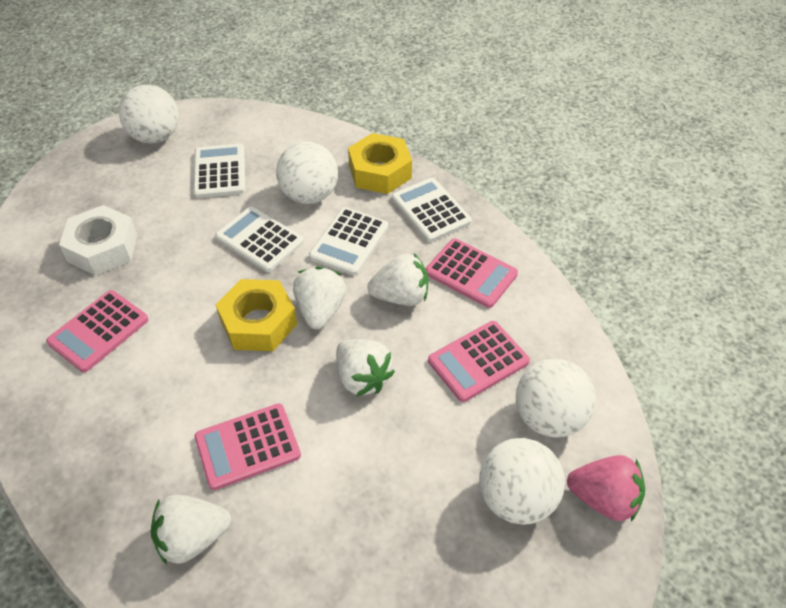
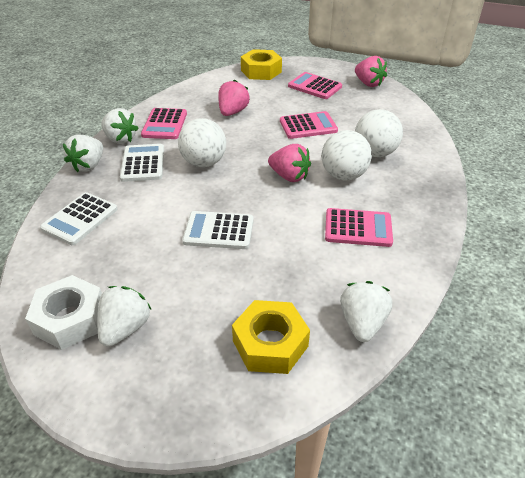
pink strawberry: 1 -> 3
white ball: 4 -> 3
white calculator: 4 -> 3

